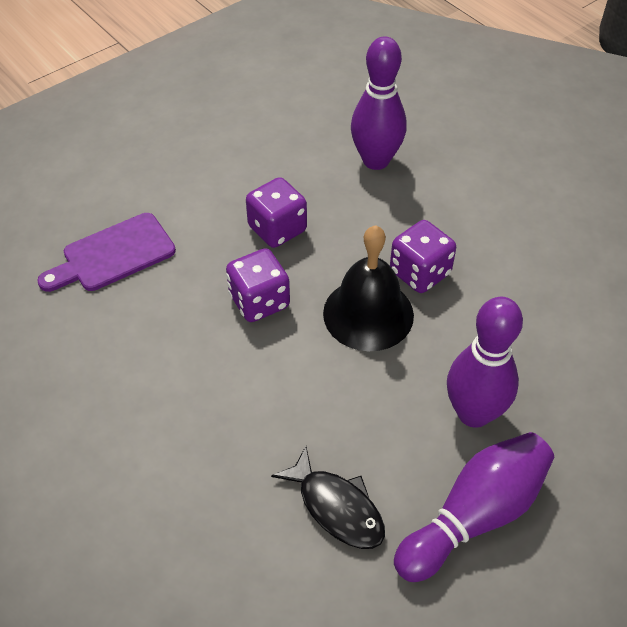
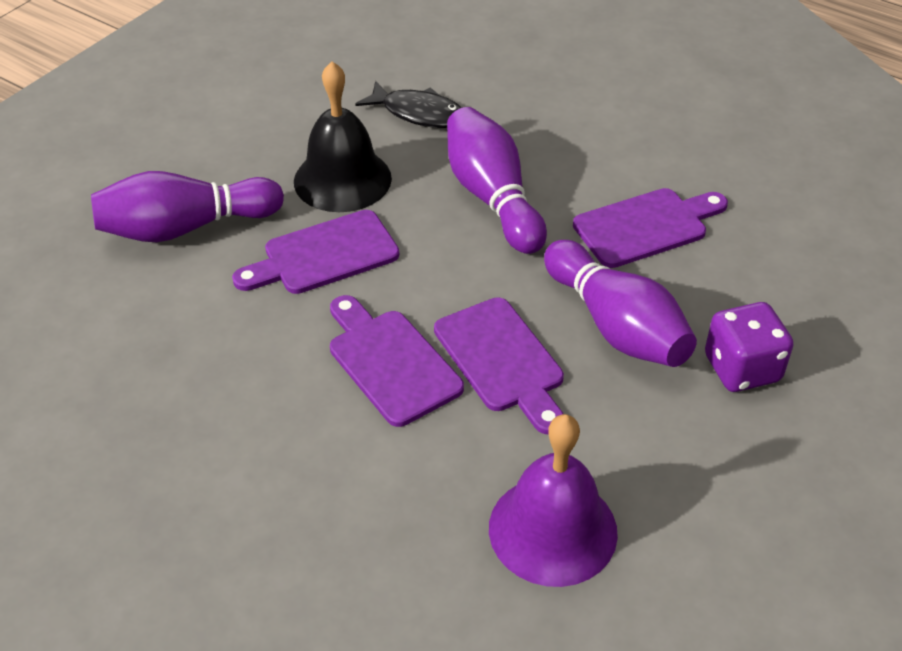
purple bell: 0 -> 1
purple cutting board: 1 -> 4
purple dice: 3 -> 1

